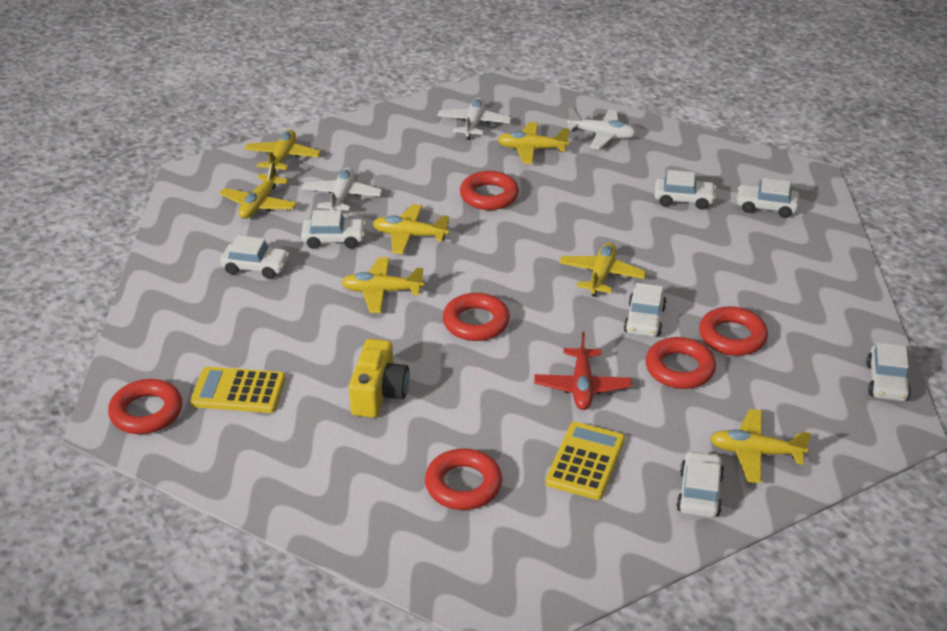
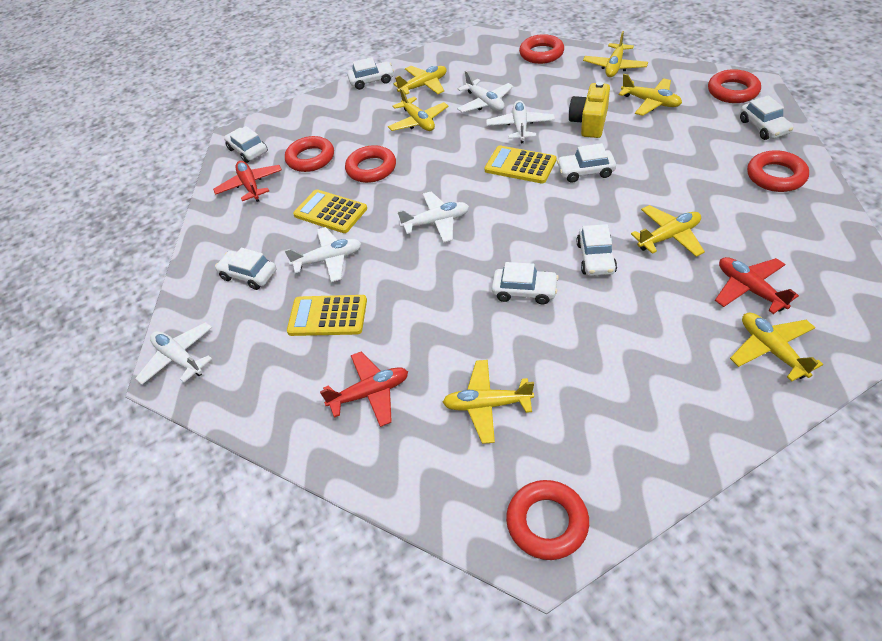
red plane: 1 -> 3
white plane: 3 -> 5
yellow calculator: 2 -> 3

